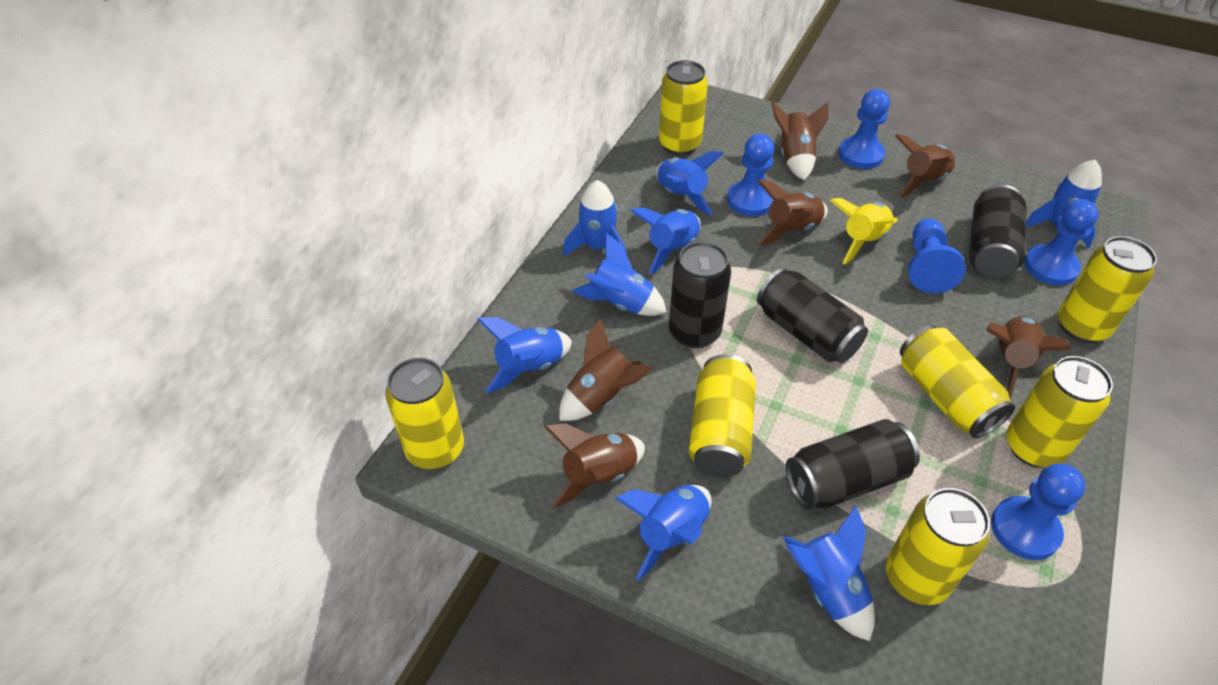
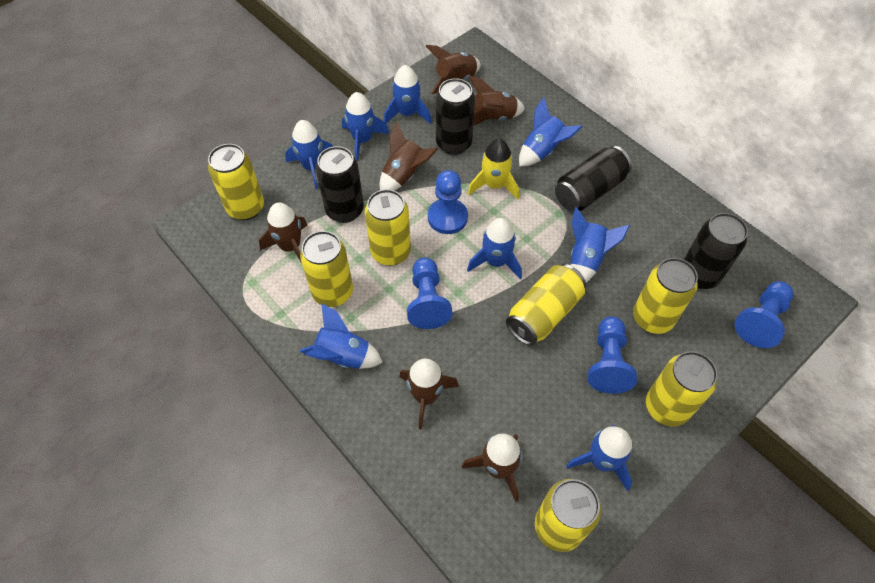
blue pawn: 5 -> 4

